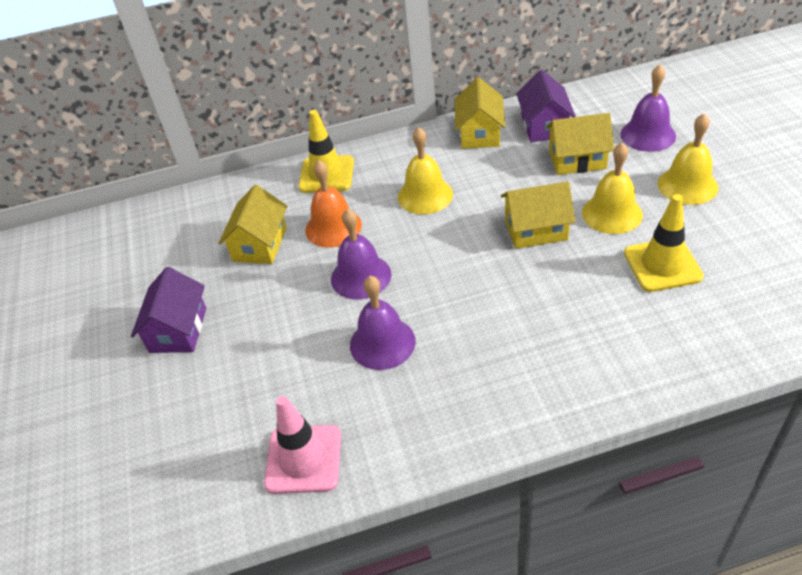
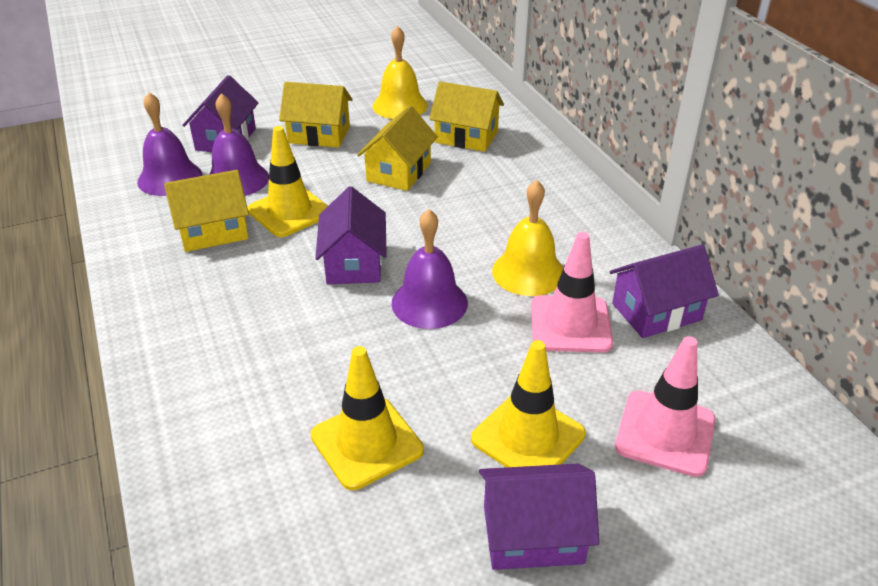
orange bell: 1 -> 0
pink traffic cone: 1 -> 2
purple house: 2 -> 4
yellow bell: 3 -> 2
yellow traffic cone: 2 -> 3

